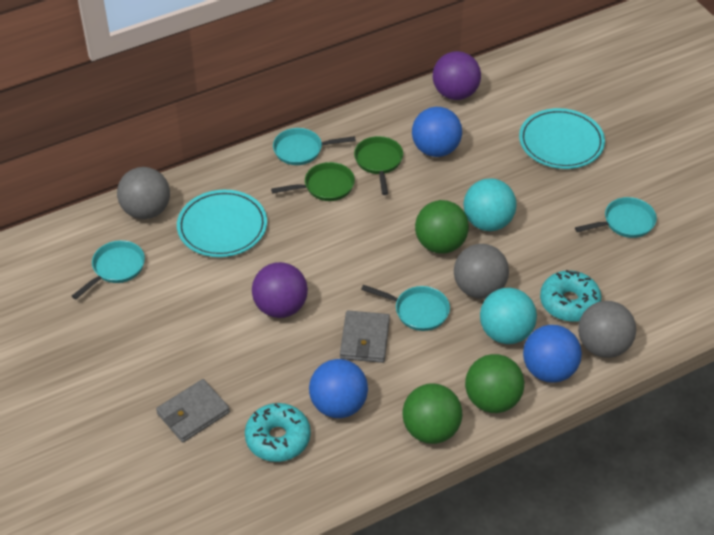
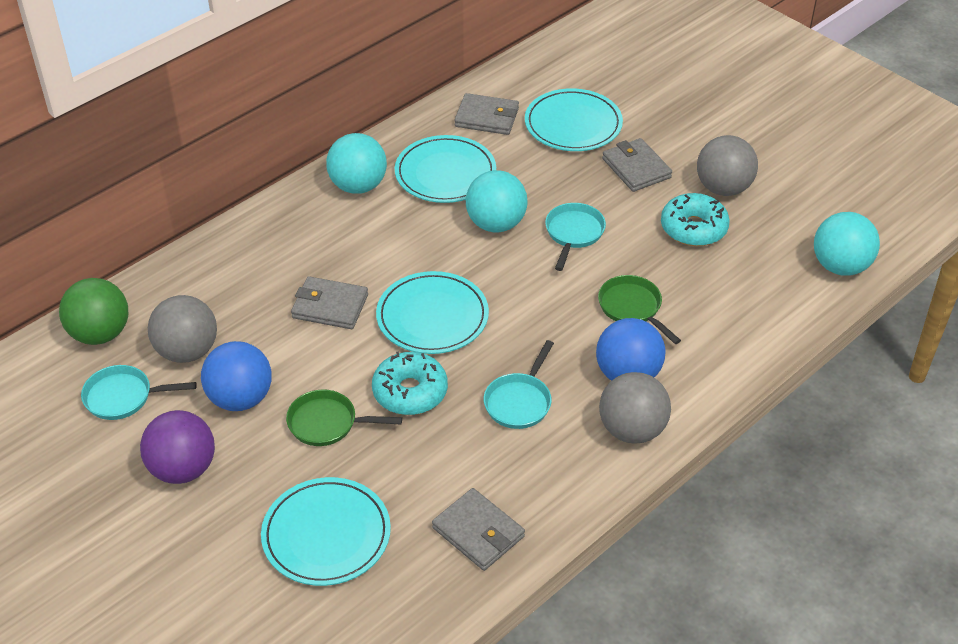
blue ball: 3 -> 2
green ball: 3 -> 1
grey wallet: 2 -> 4
purple ball: 2 -> 1
turquoise ball: 2 -> 3
turquoise pan: 4 -> 3
turquoise plate: 2 -> 4

